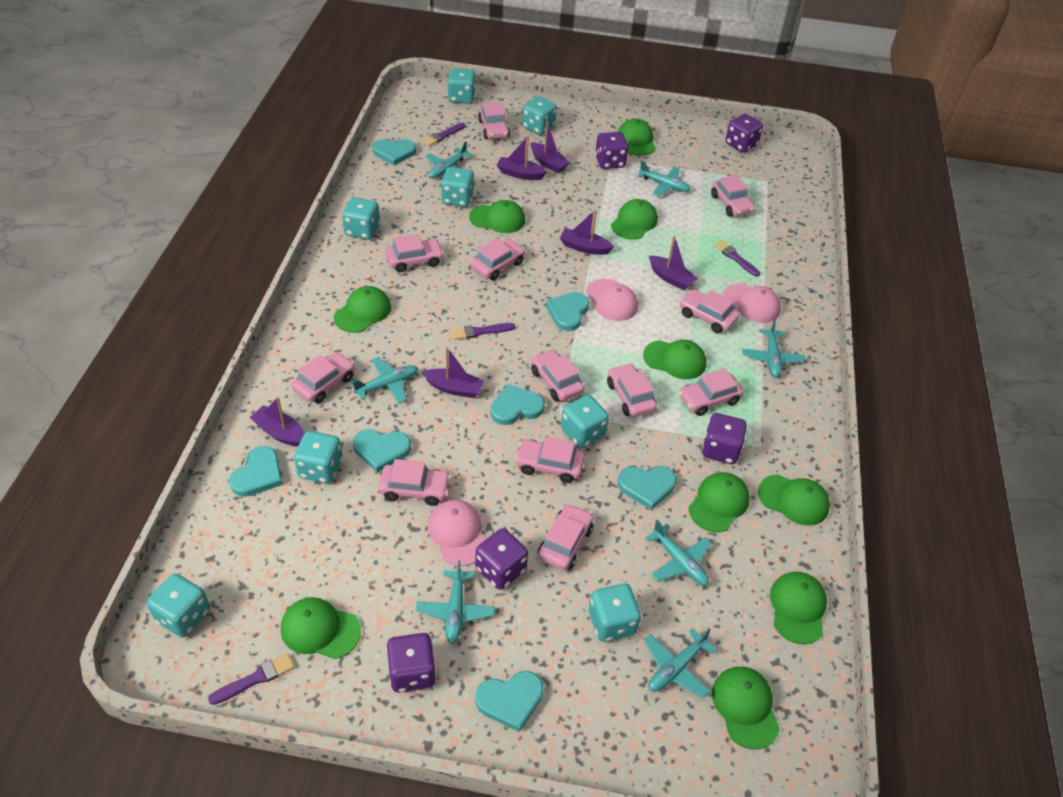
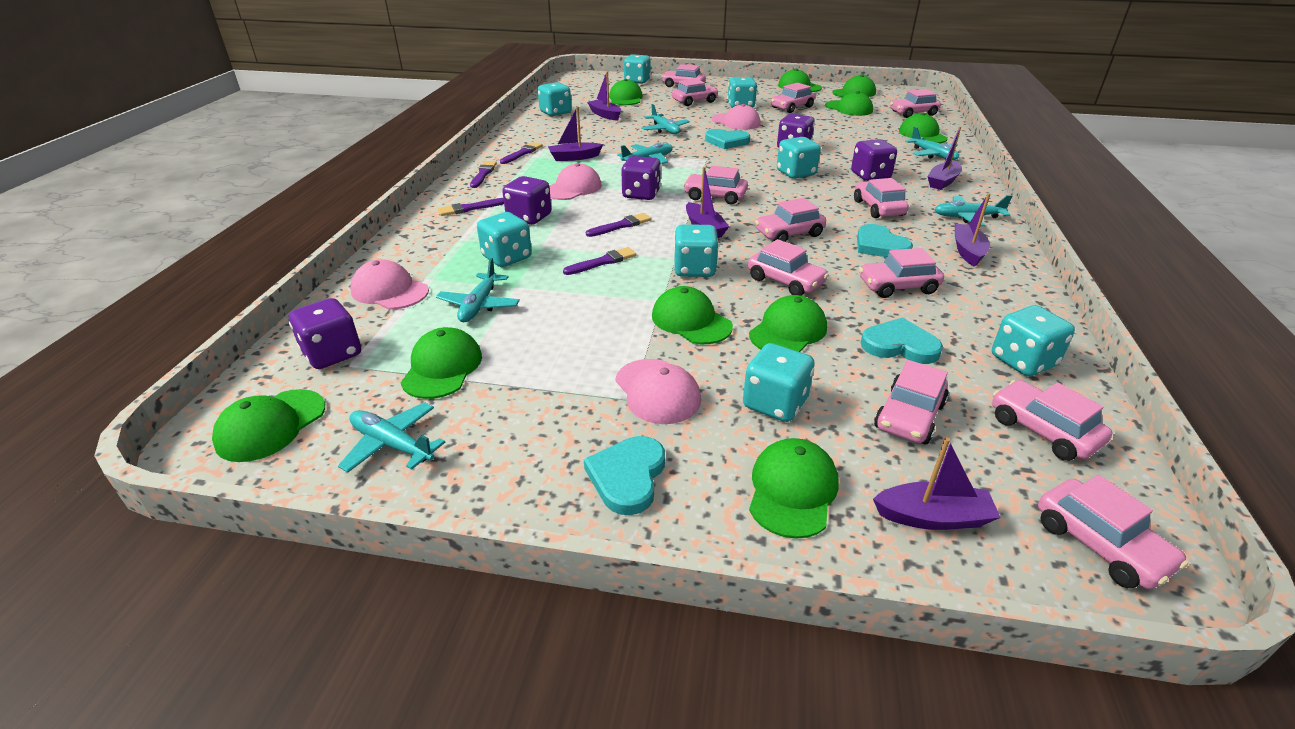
pink cap: 3 -> 4
purple brush: 4 -> 5
turquoise heart: 7 -> 4
turquoise plane: 7 -> 6

